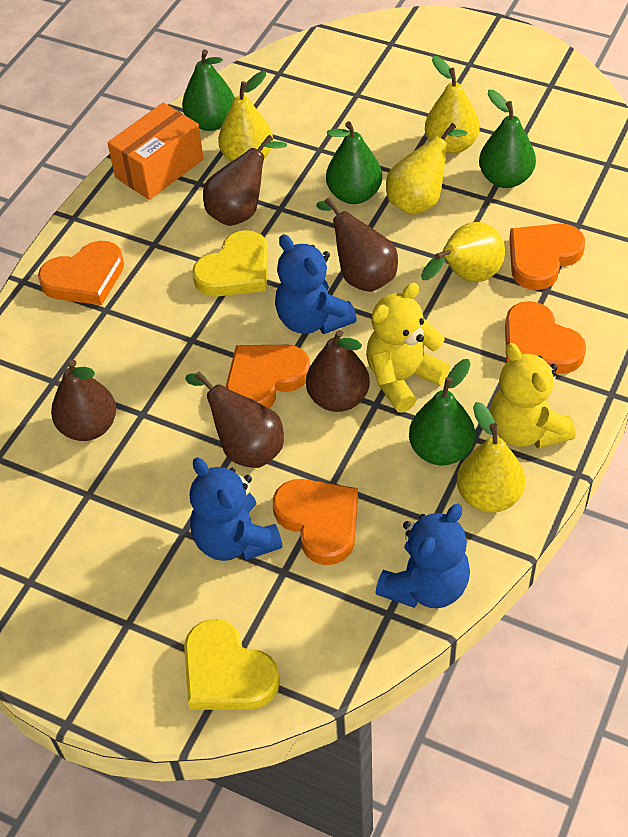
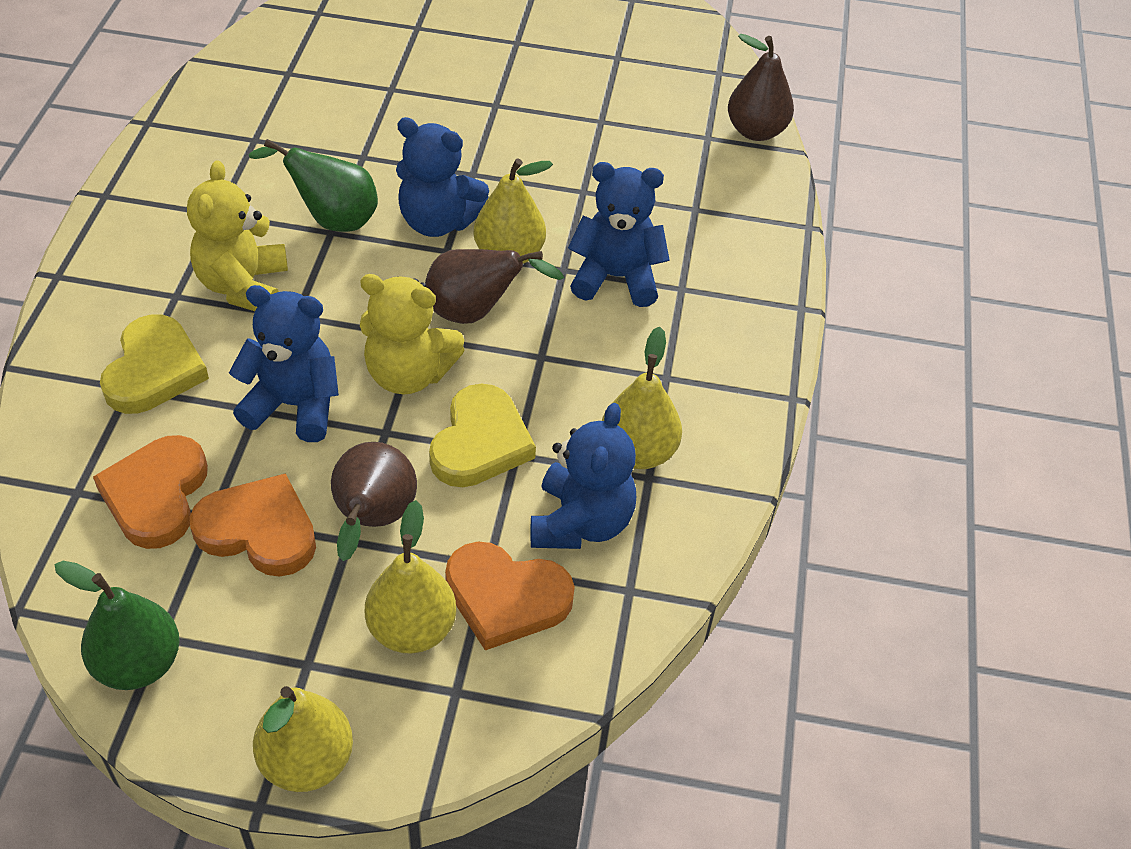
blue teddy bear: 3 -> 4
brown pear: 5 -> 3
green pear: 4 -> 2
orange box: 1 -> 0
orange heart: 5 -> 3
yellow pear: 5 -> 4

